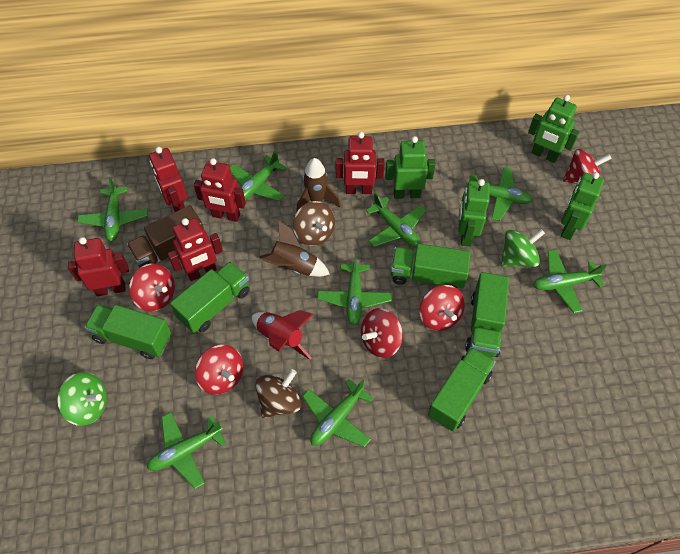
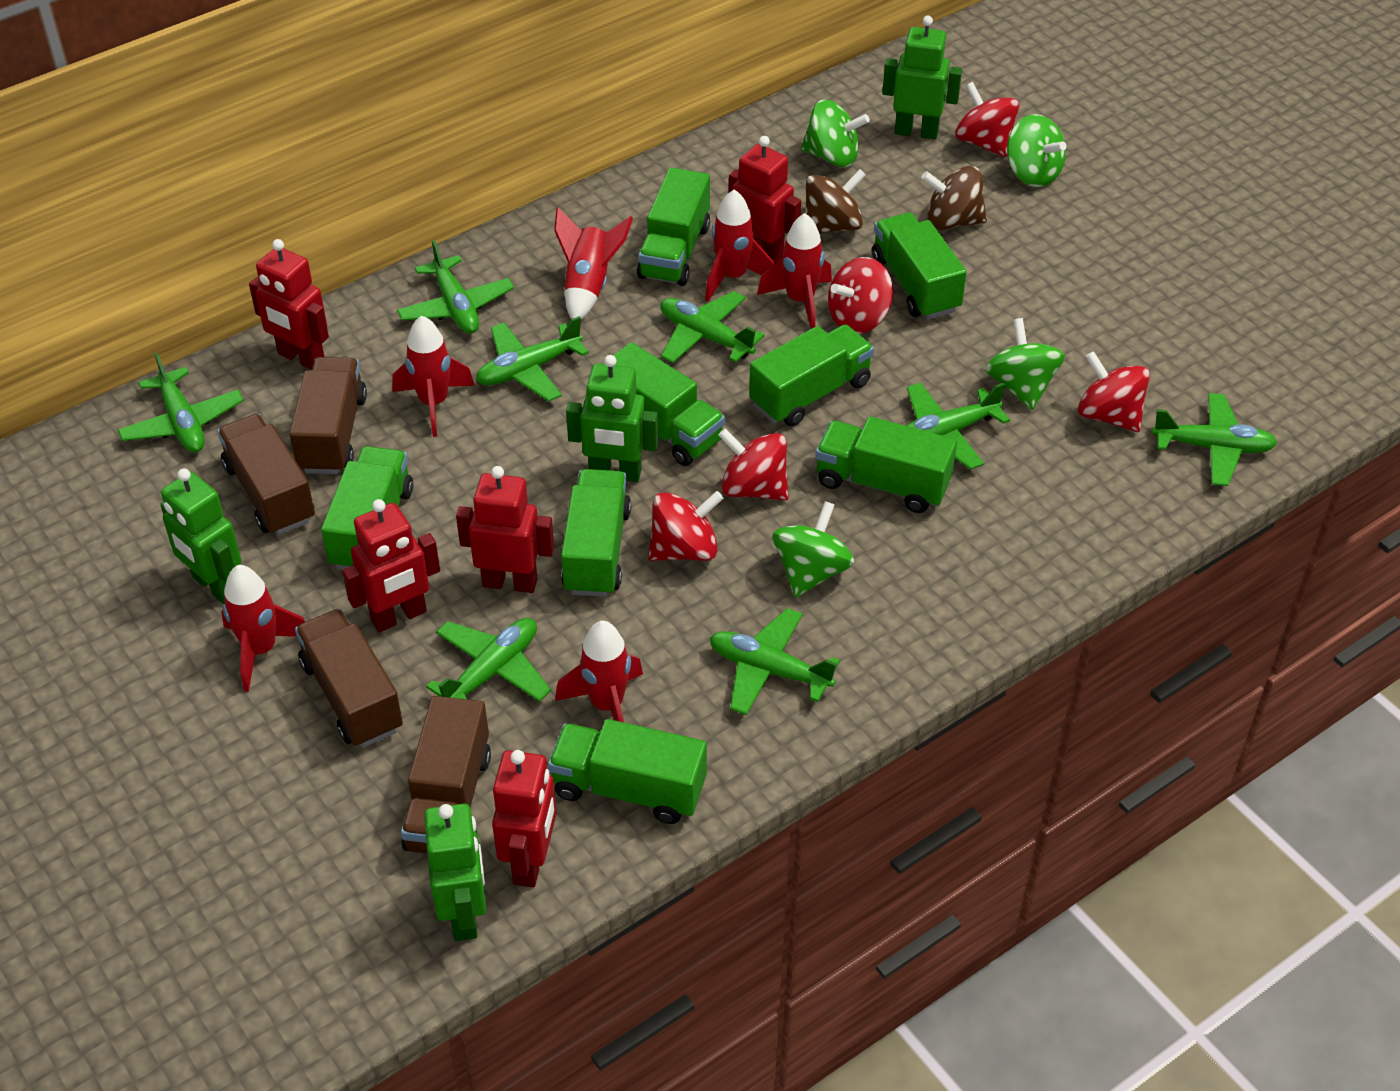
brown rocket: 2 -> 0
brown truck: 1 -> 4
green spinning top: 2 -> 4
green truck: 5 -> 8
red rocket: 1 -> 6

